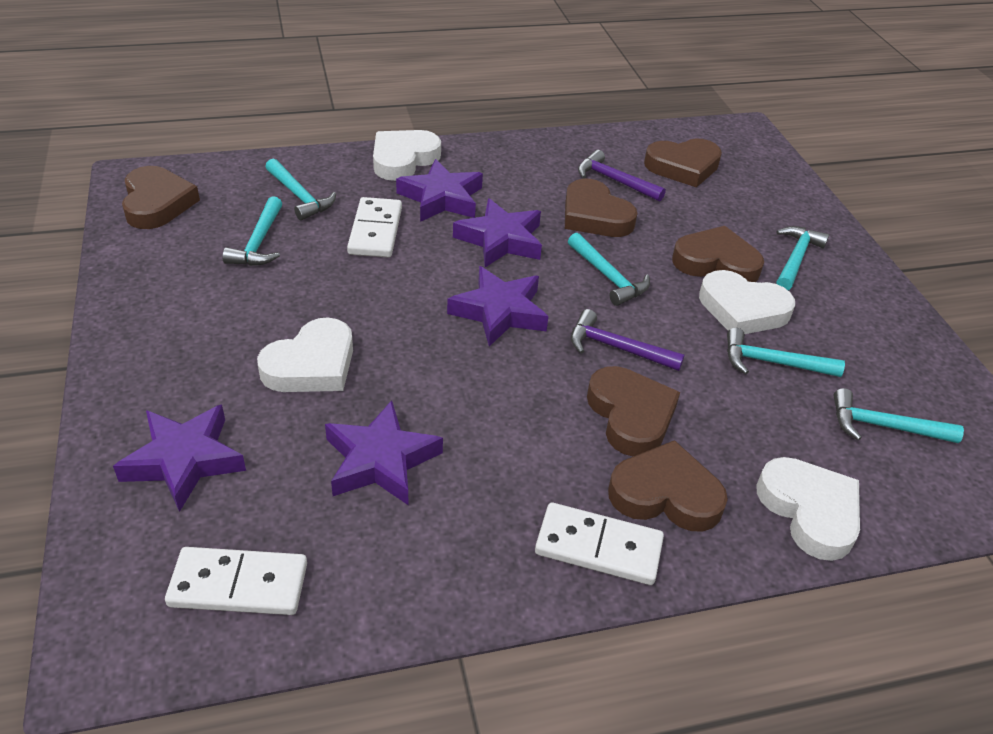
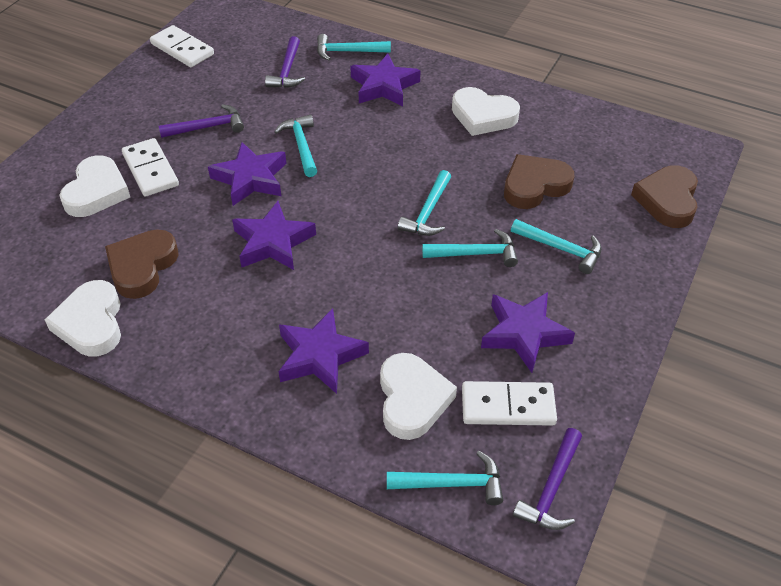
brown heart: 6 -> 3
purple hammer: 2 -> 3

